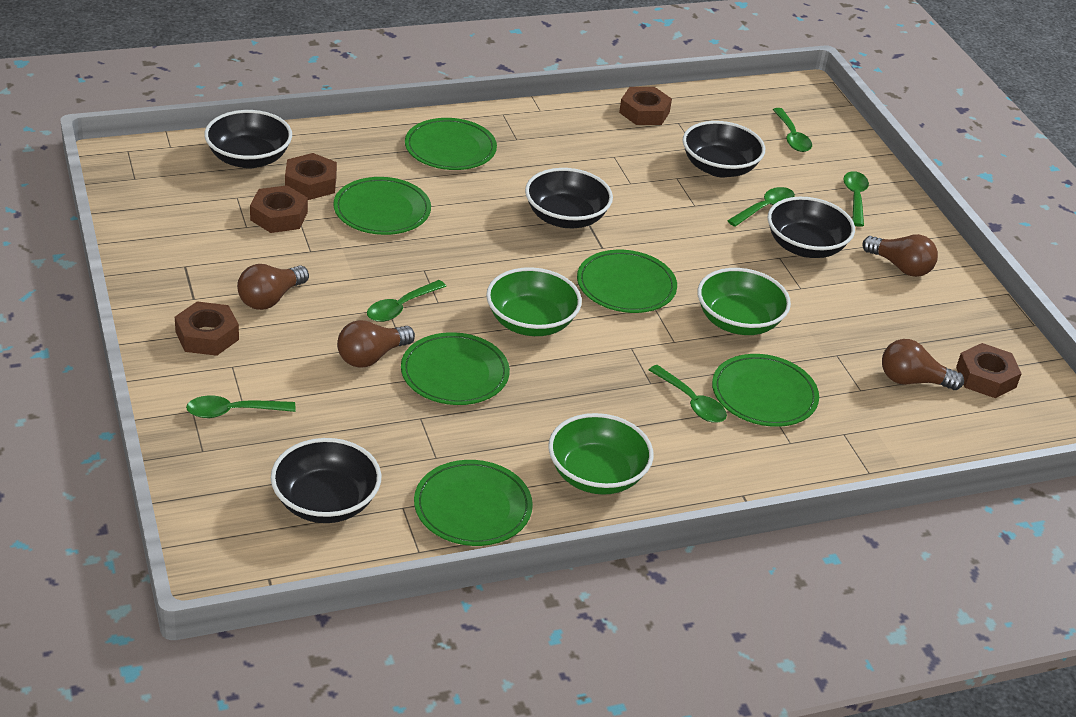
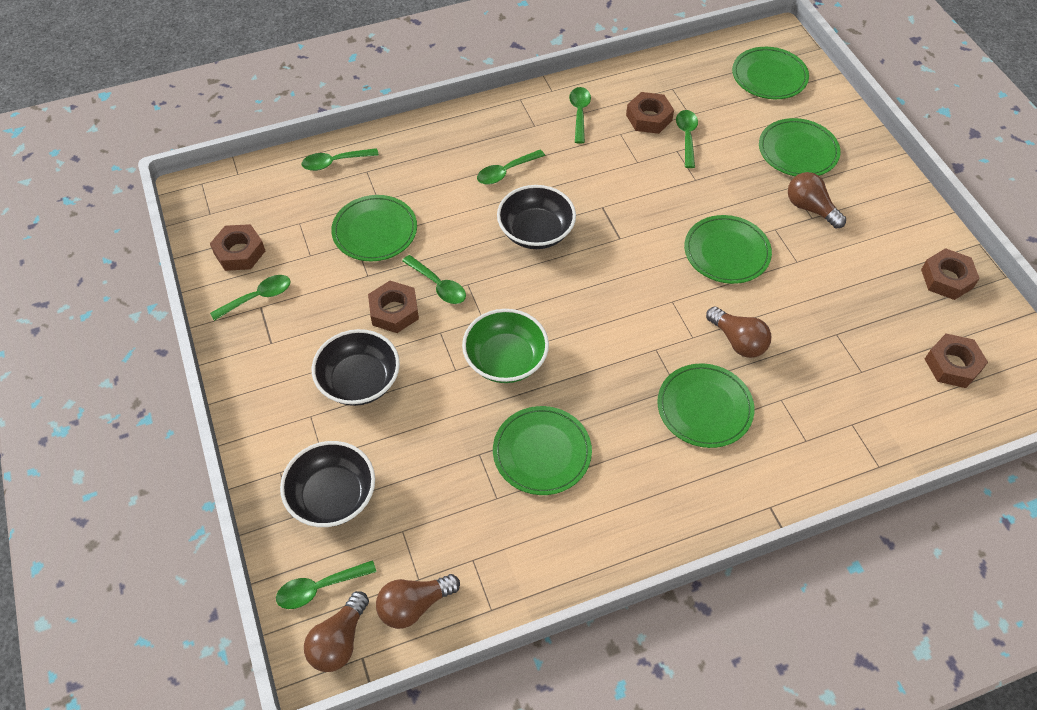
black bowl: 5 -> 3
green bowl: 3 -> 1
green spoon: 6 -> 7

